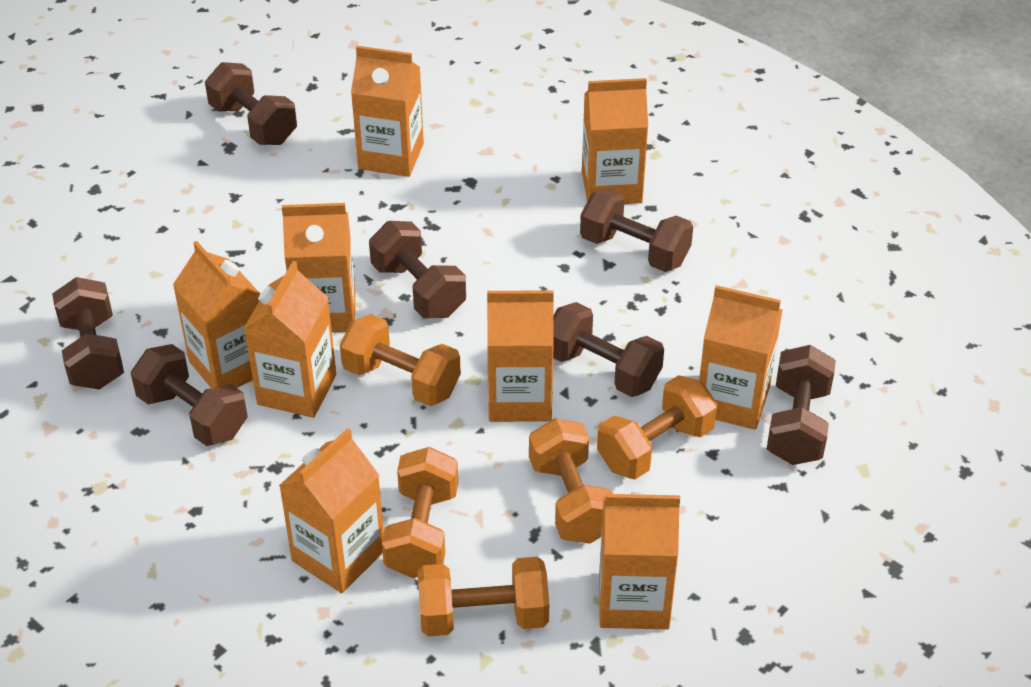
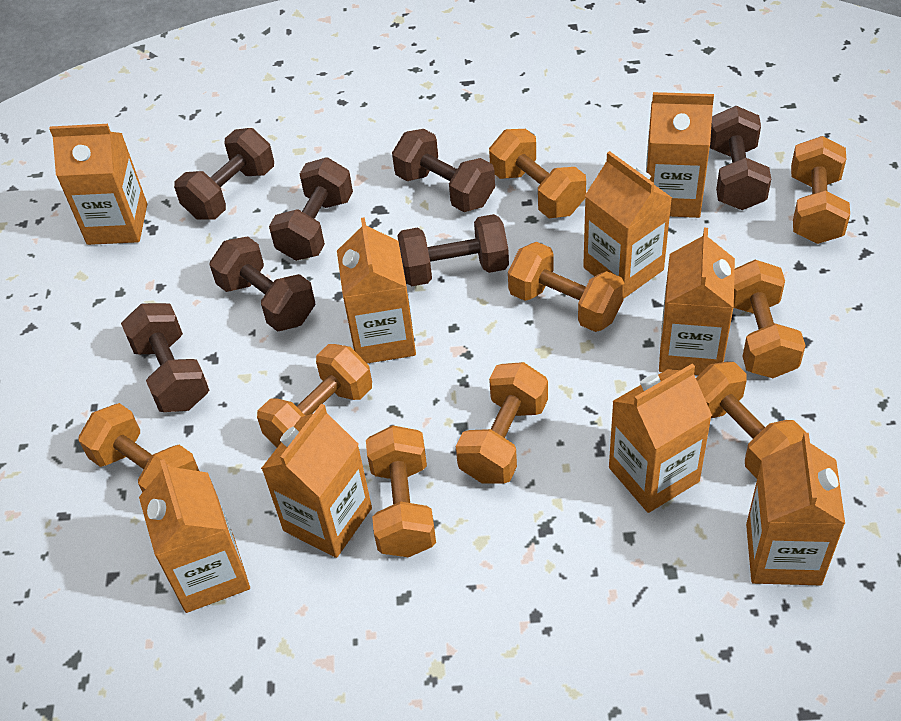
orange dumbbell: 5 -> 9

